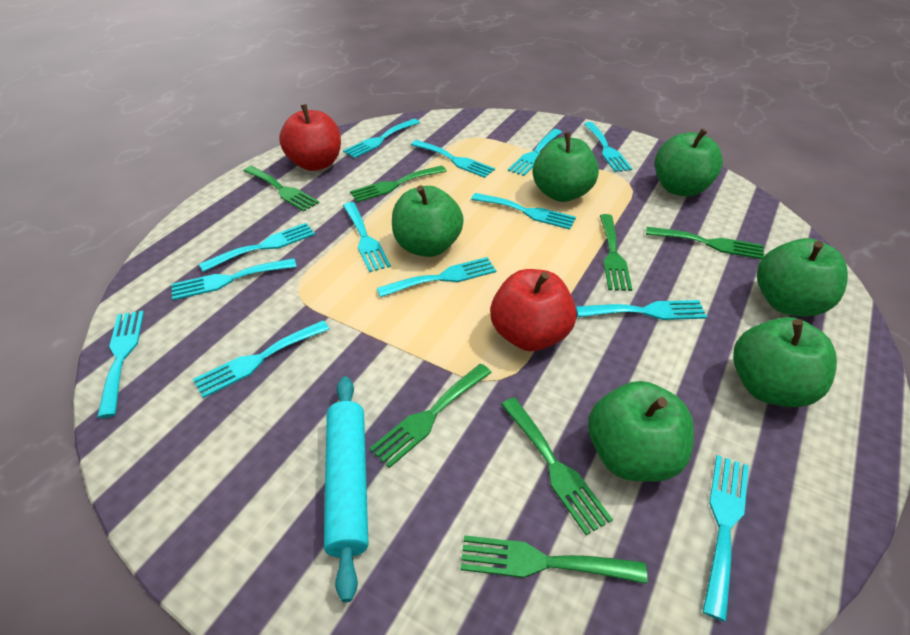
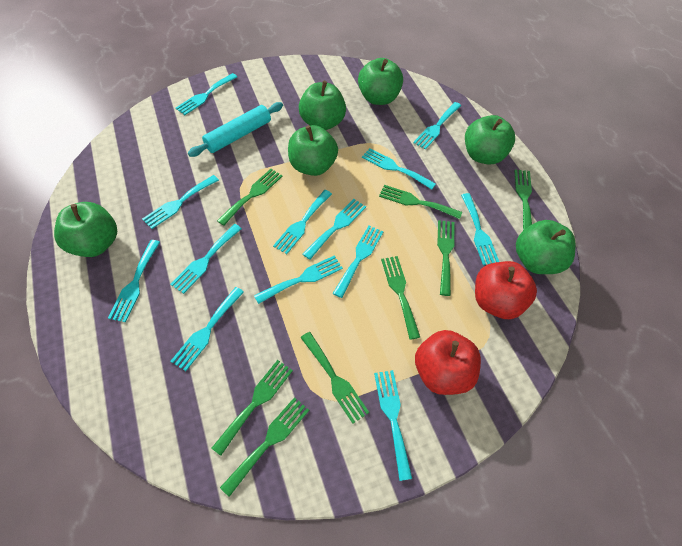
green fork: 7 -> 8

